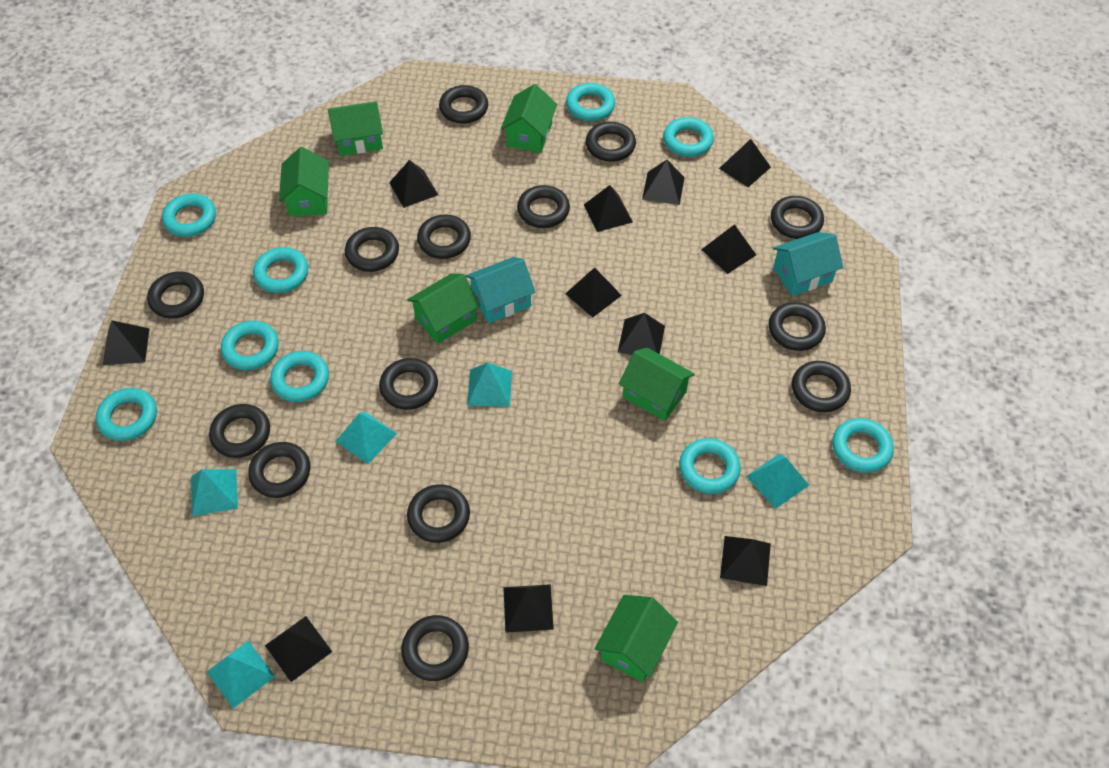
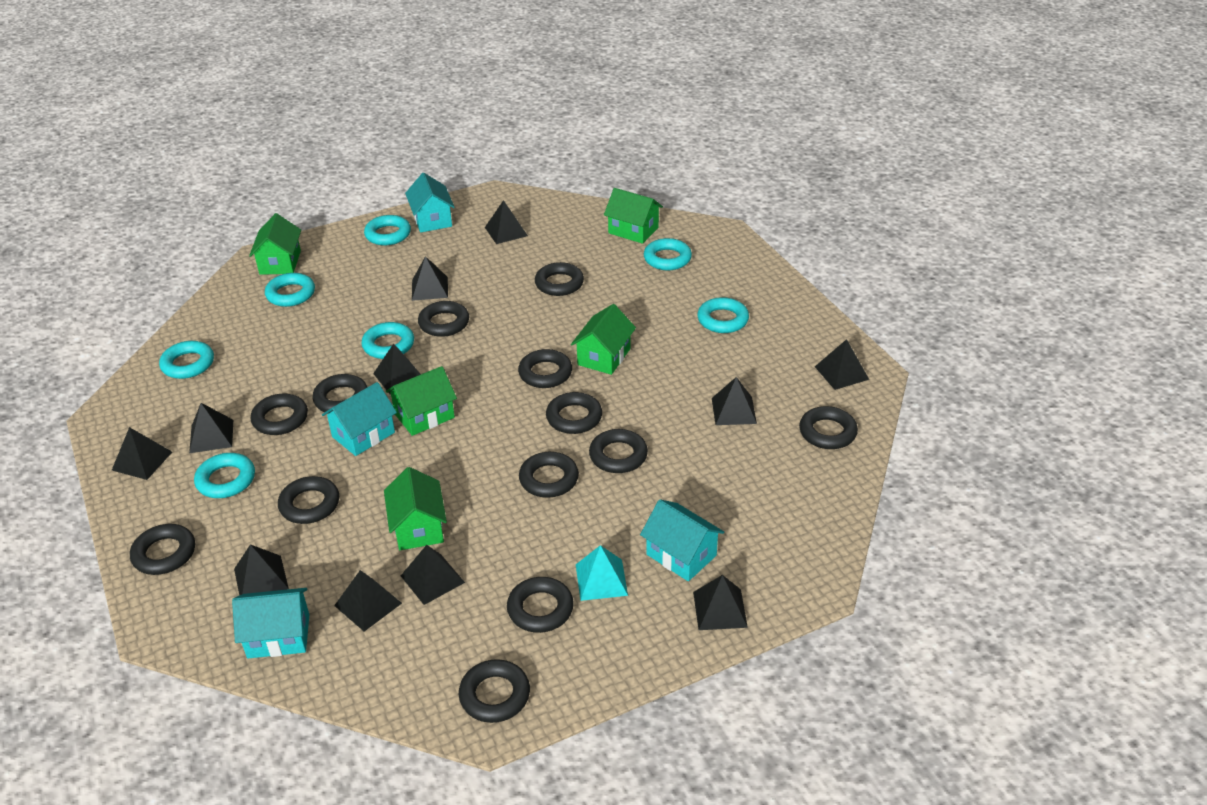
black ring: 14 -> 13
green house: 6 -> 5
turquoise house: 2 -> 4
turquoise pyramid: 5 -> 1
turquoise ring: 9 -> 7

